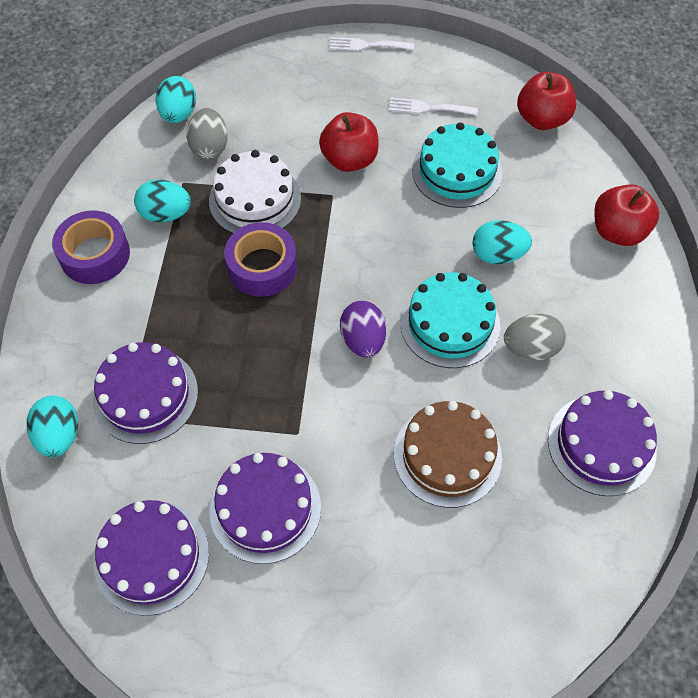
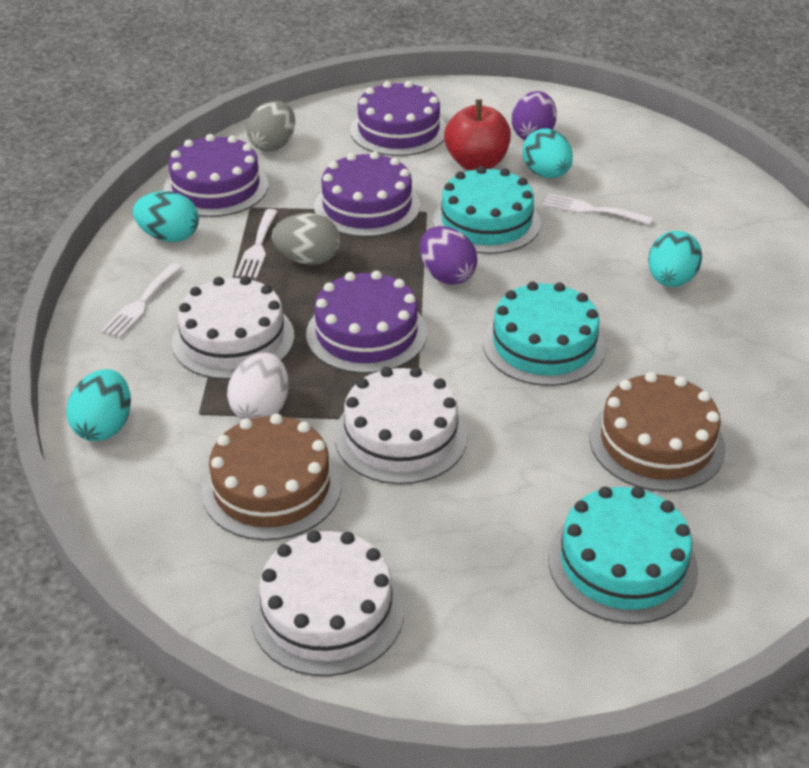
brown cake: 1 -> 2
purple egg: 1 -> 2
purple tape: 2 -> 0
red apple: 3 -> 1
turquoise cake: 2 -> 3
white cake: 1 -> 3
white egg: 0 -> 1
white fork: 2 -> 3

